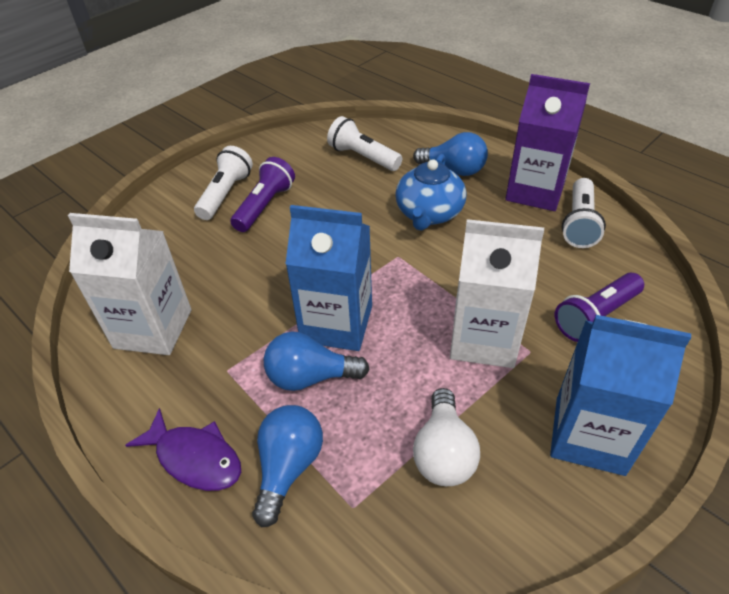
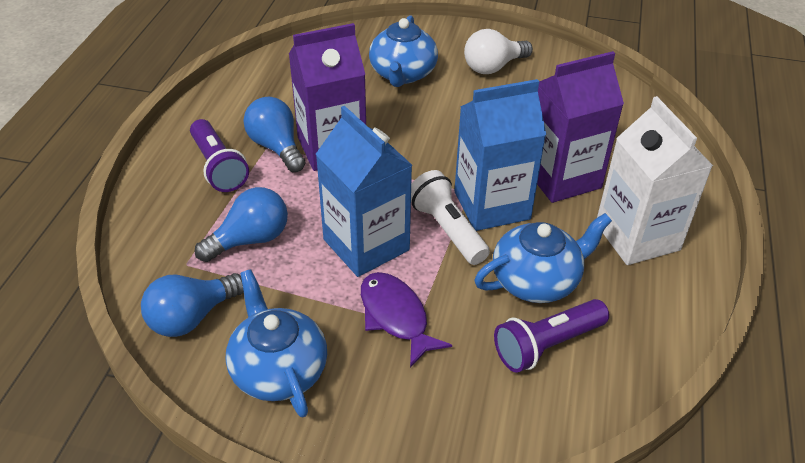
blue teapot: 1 -> 3
purple carton: 1 -> 2
white carton: 2 -> 1
white flashlight: 3 -> 1

